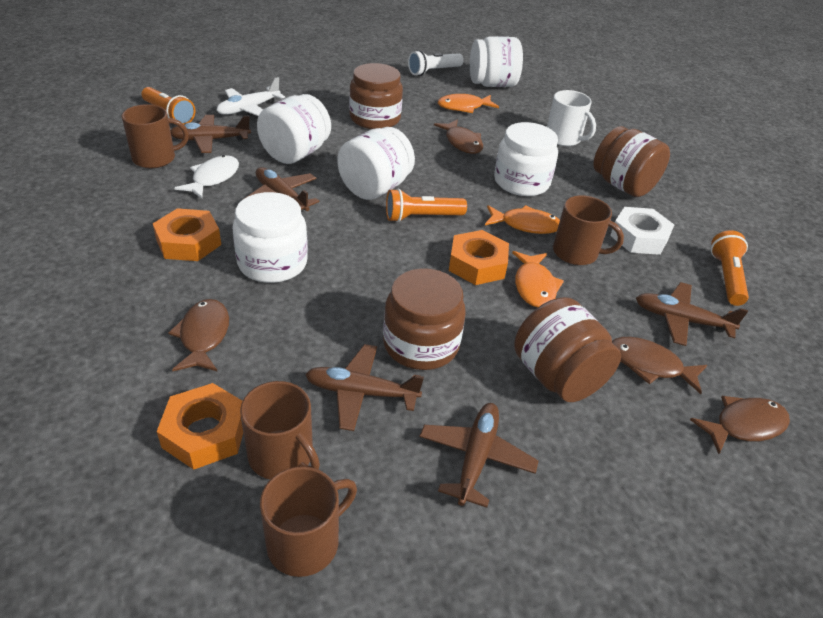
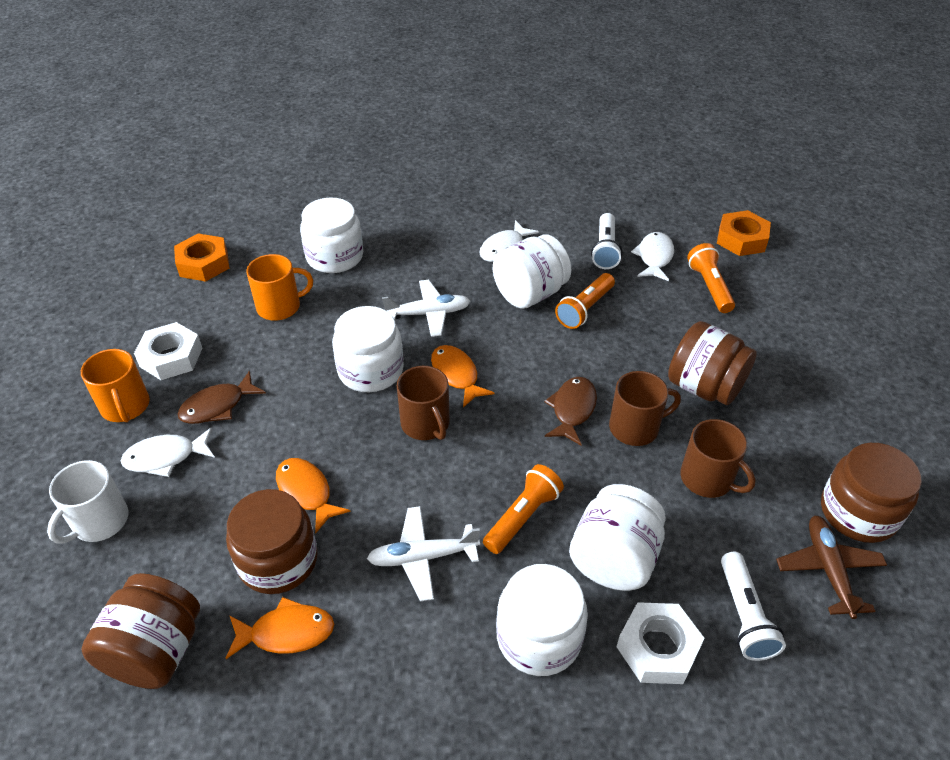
brown fish: 4 -> 2
brown mug: 4 -> 3
brown plane: 5 -> 1
orange mug: 0 -> 2
orange nut: 3 -> 2
white fish: 1 -> 3
white flashlight: 1 -> 2
white nut: 1 -> 2
white plane: 1 -> 2

